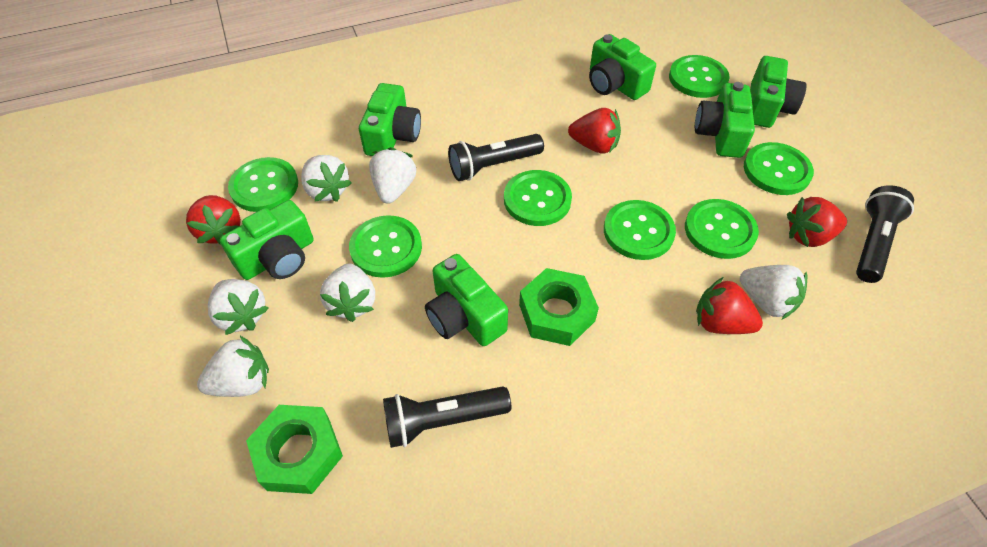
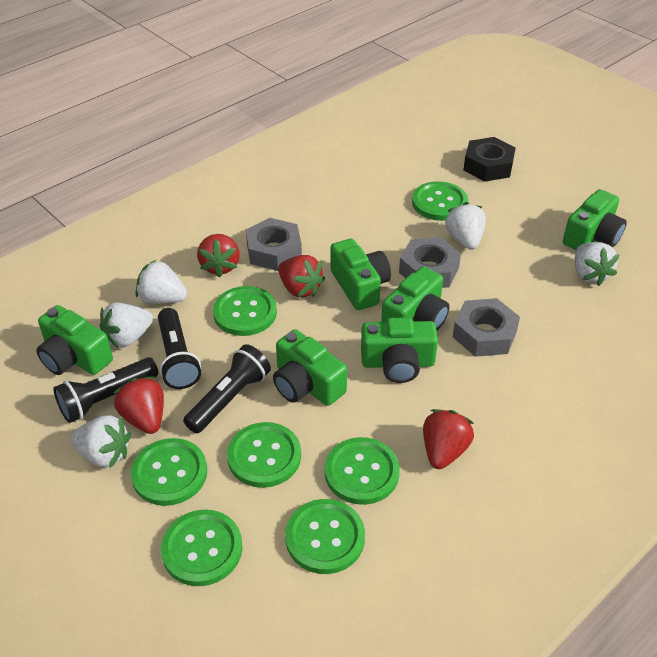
black nut: 0 -> 1
green nut: 2 -> 0
grey nut: 0 -> 3
white strawberry: 6 -> 5

